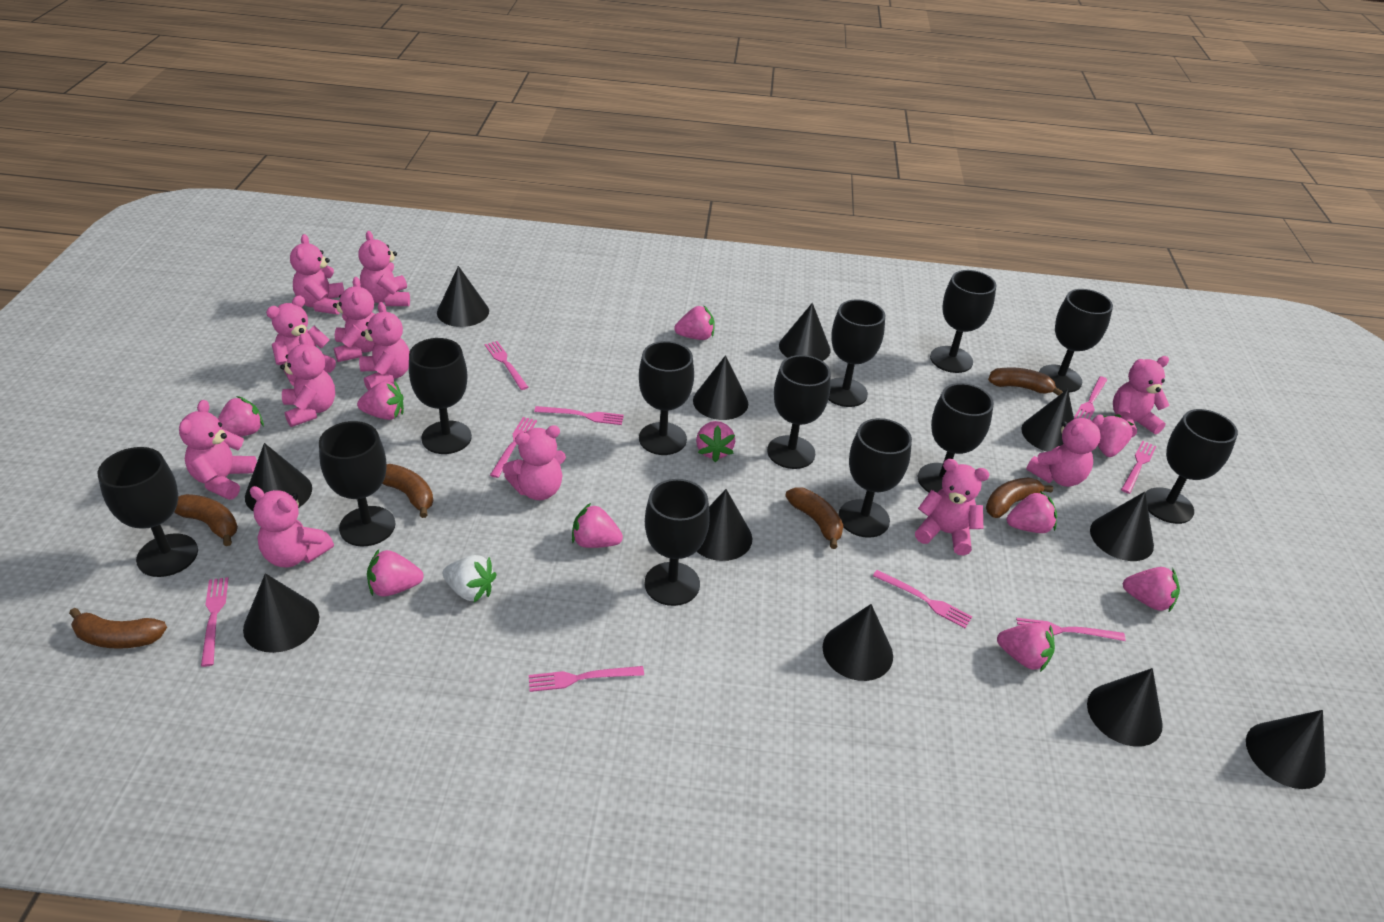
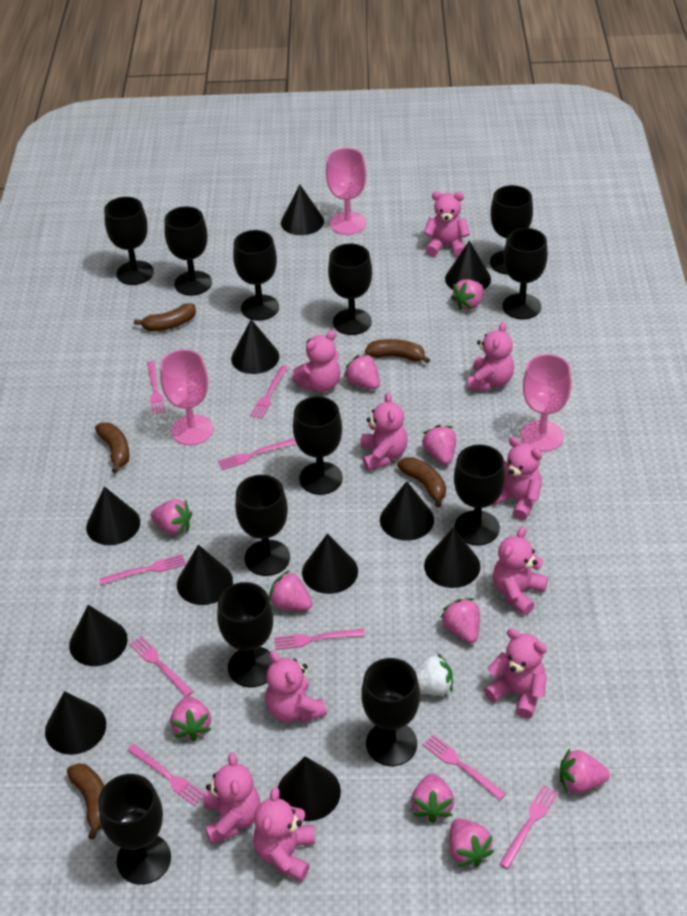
brown banana: 6 -> 5
pink goblet: 0 -> 3
pink teddy bear: 12 -> 10

